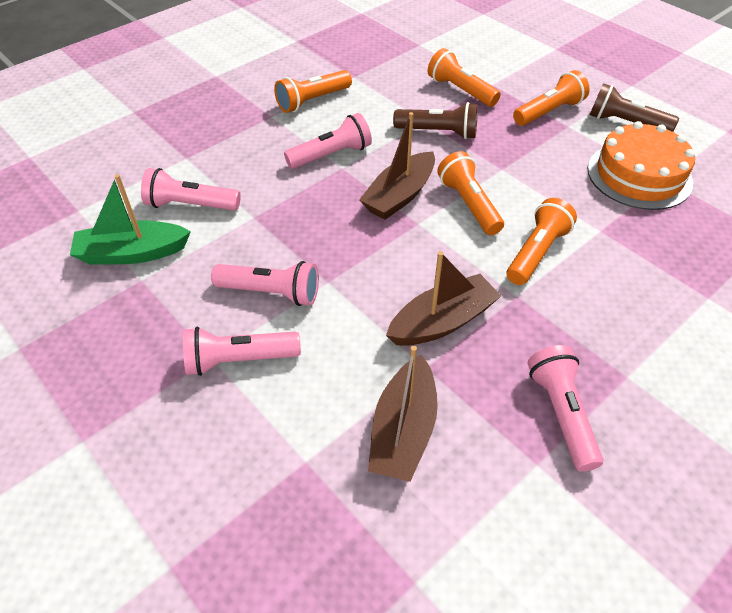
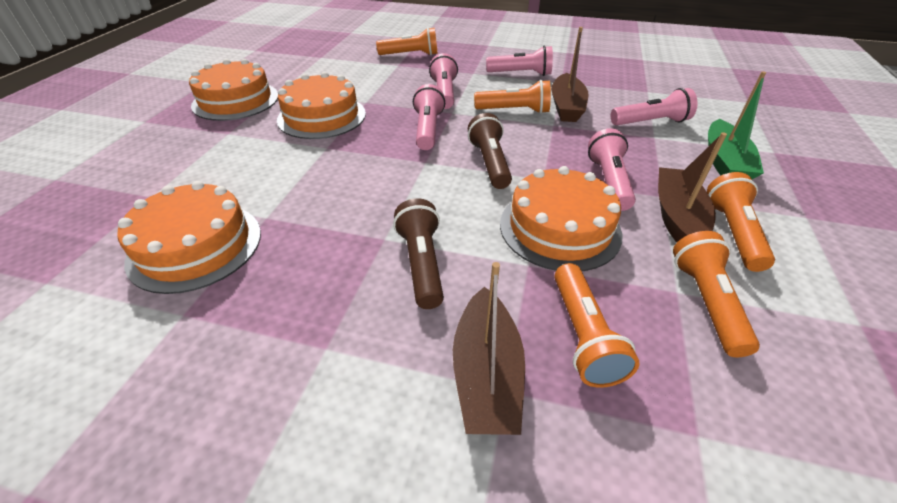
orange cake: 1 -> 4

